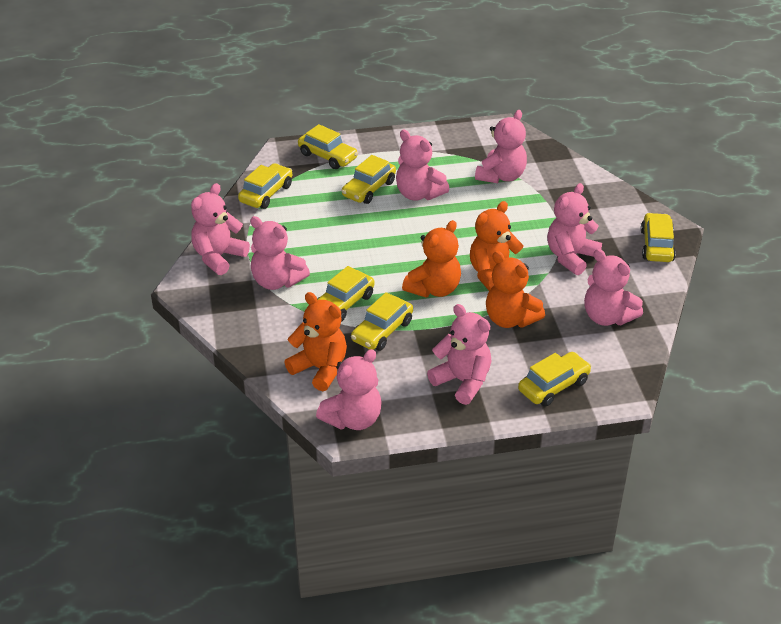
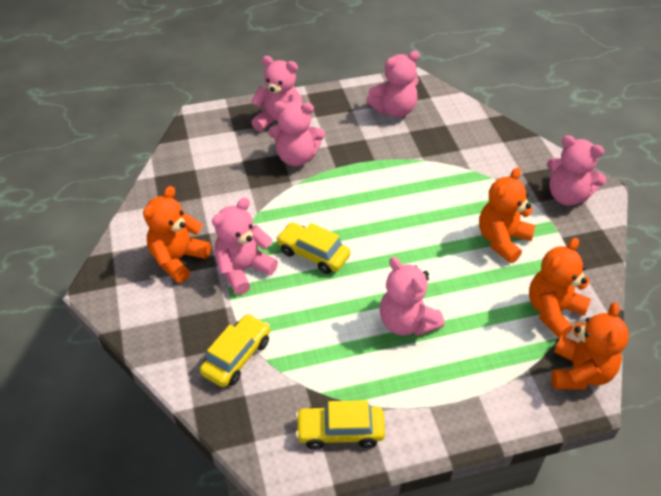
pink teddy bear: 8 -> 6
yellow car: 7 -> 3

